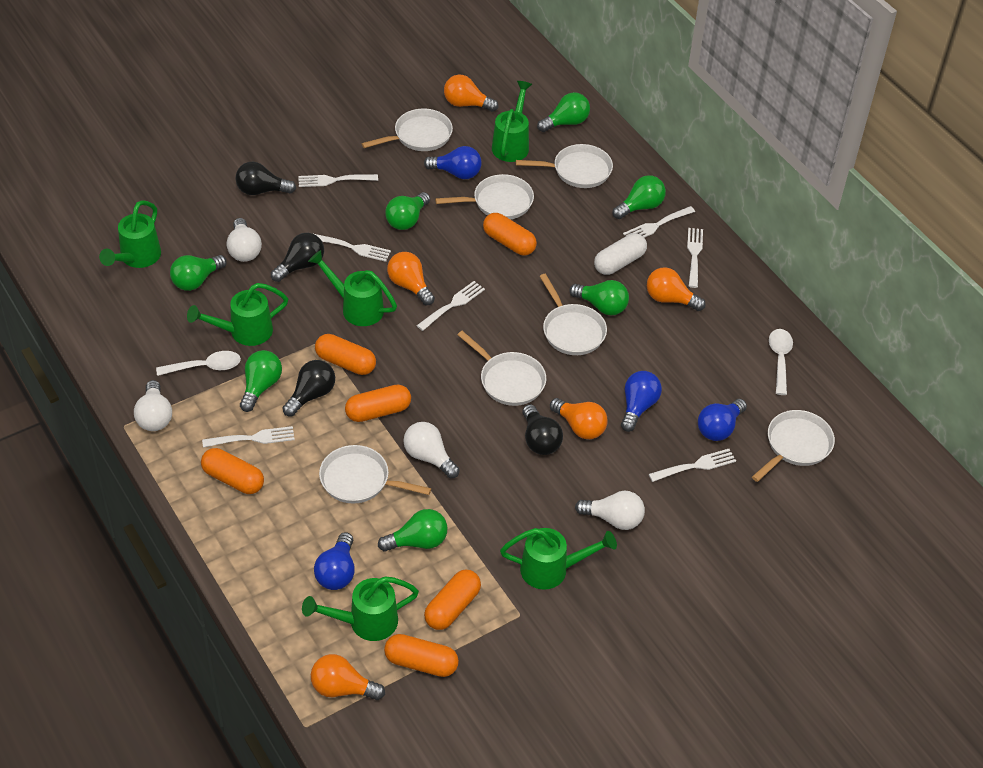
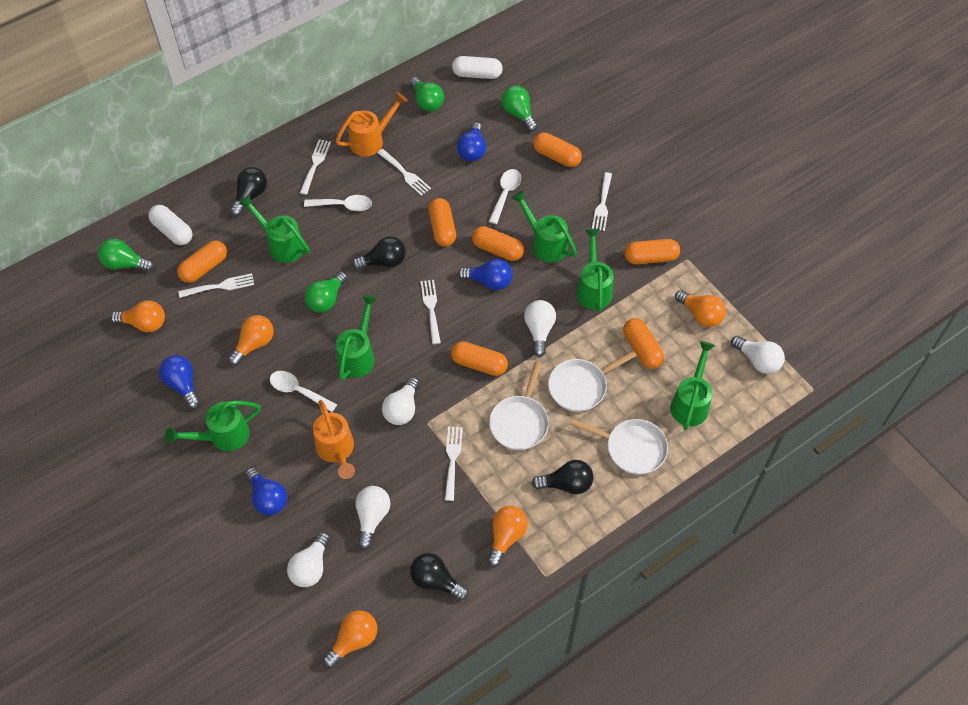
green light bulb: 7 -> 4
orange capsule: 6 -> 7
orange watering can: 0 -> 2
white capsule: 1 -> 2
white fork: 7 -> 6
white light bulb: 4 -> 5
white pan: 7 -> 3
white spoon: 2 -> 3

